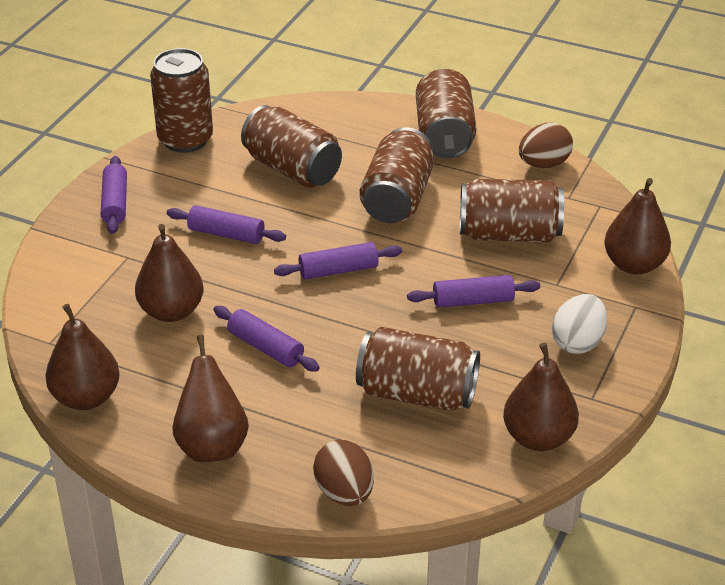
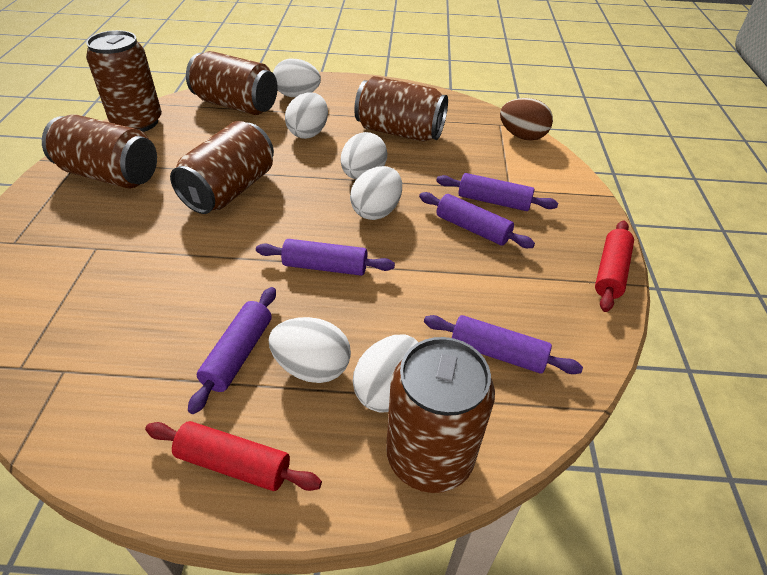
brown egg: 2 -> 1
brown pear: 5 -> 0
red rolling pin: 0 -> 2
white egg: 1 -> 6

